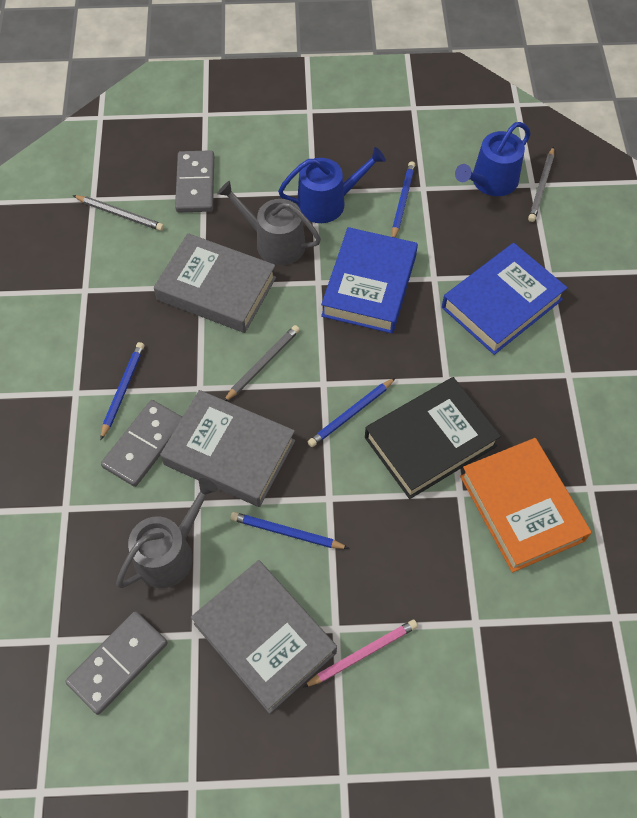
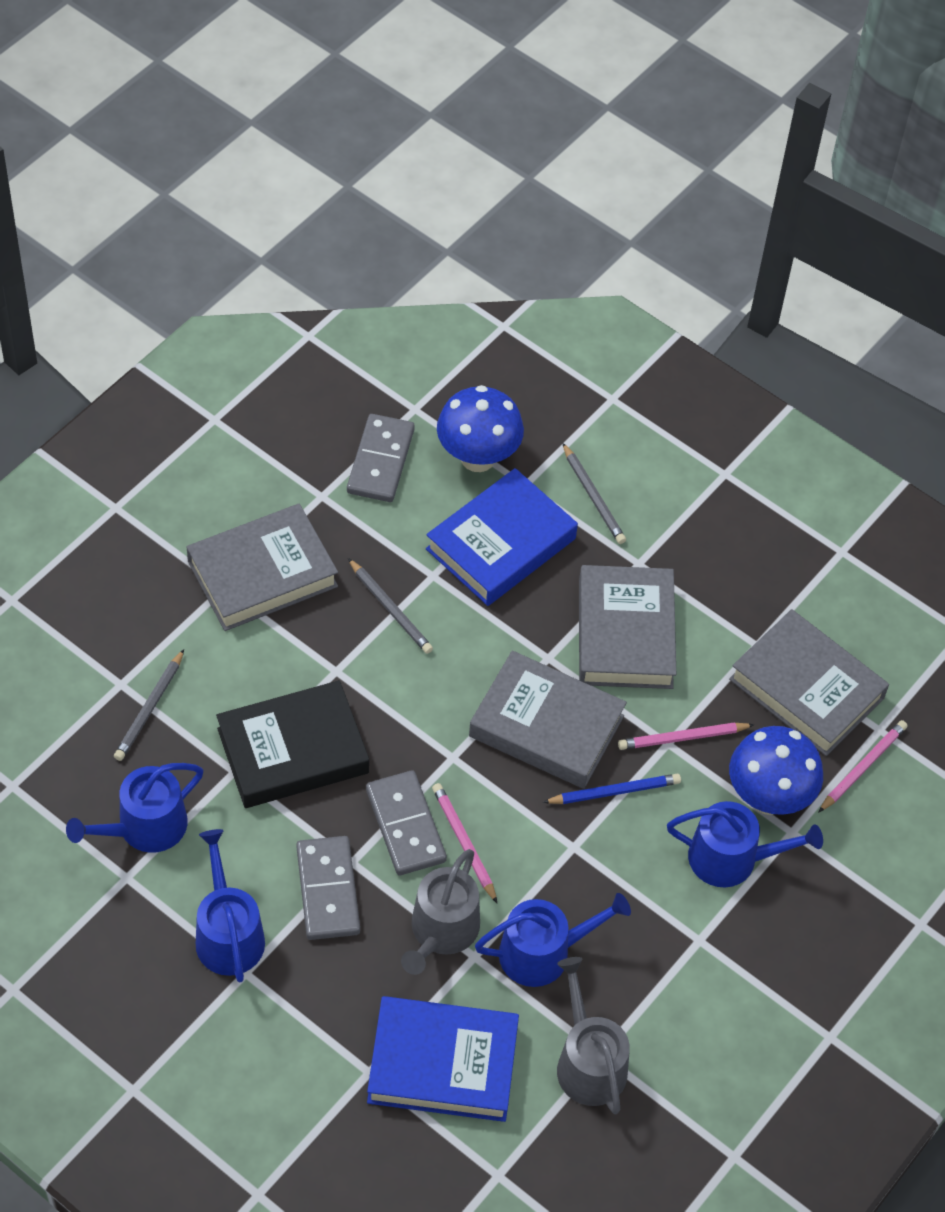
blue mushroom: 0 -> 2
blue pencil: 4 -> 1
blue watering can: 2 -> 4
grey book: 3 -> 4
orange book: 1 -> 0
pink pencil: 1 -> 3

